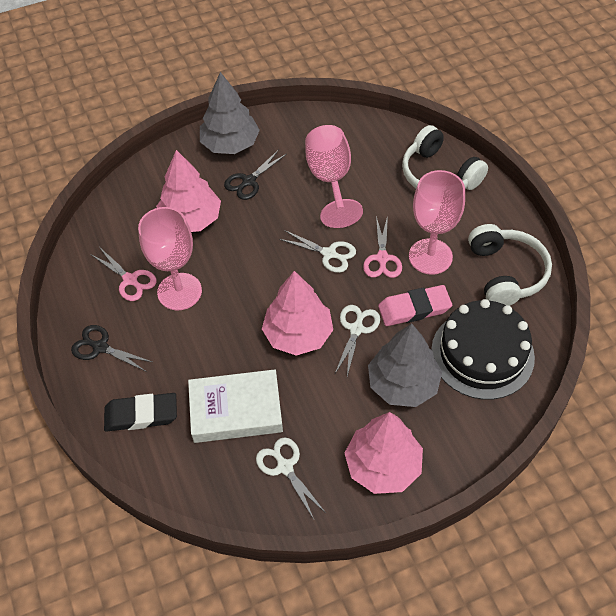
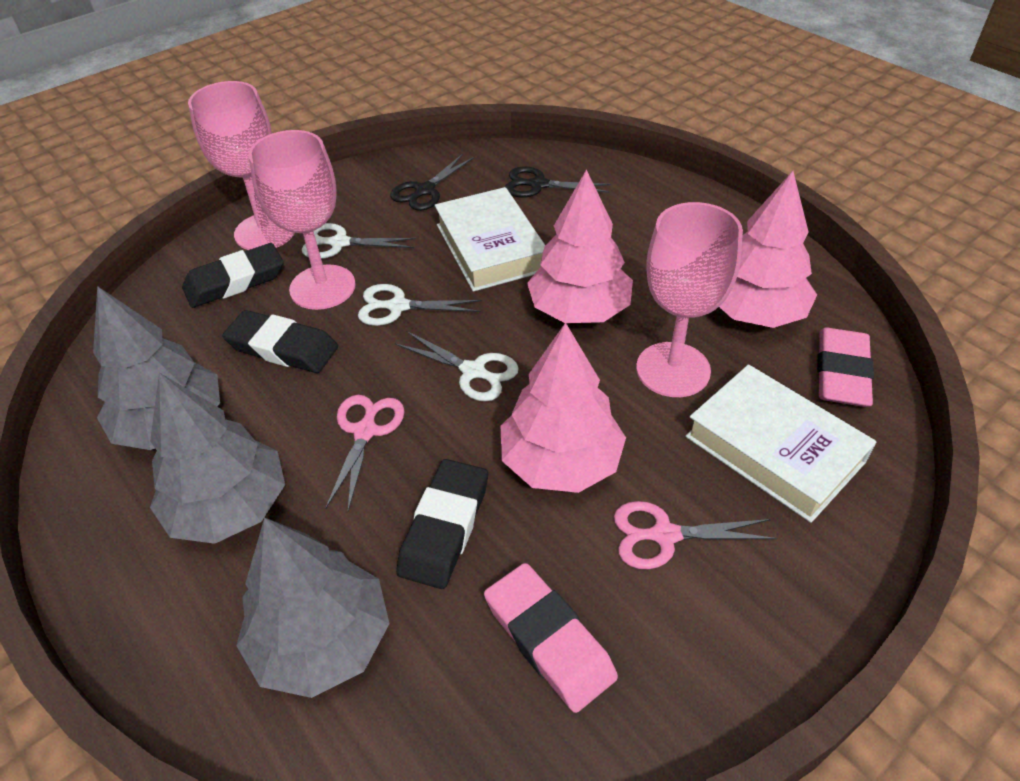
black cake: 1 -> 0
black eraser: 1 -> 3
grey tree: 2 -> 3
pink eraser: 1 -> 2
white book: 1 -> 2
white headphones: 2 -> 0

